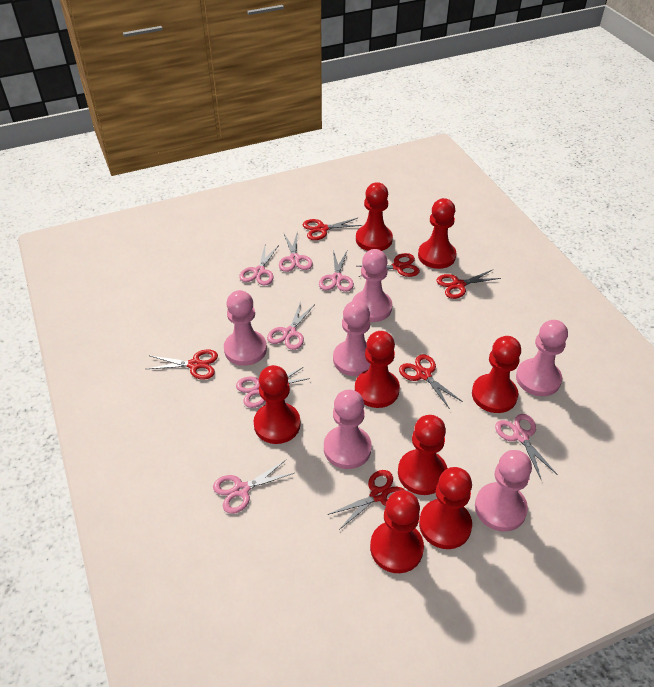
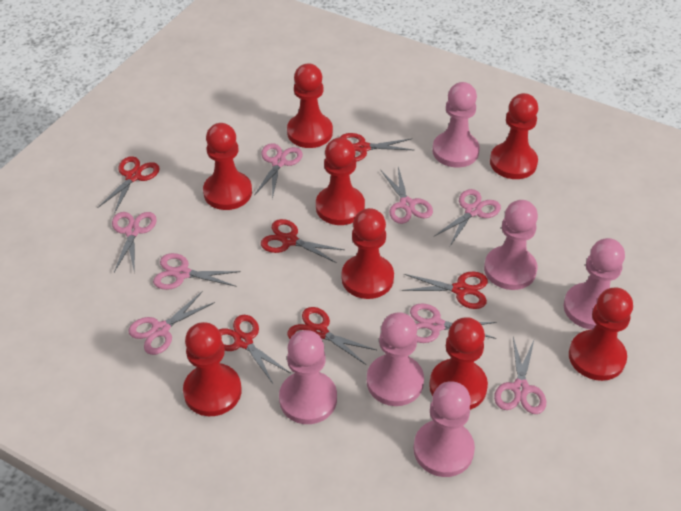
pink scissors: 7 -> 8

